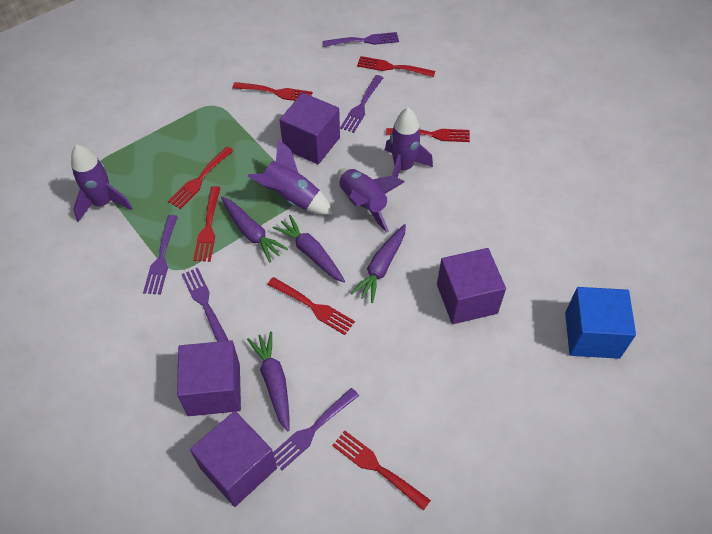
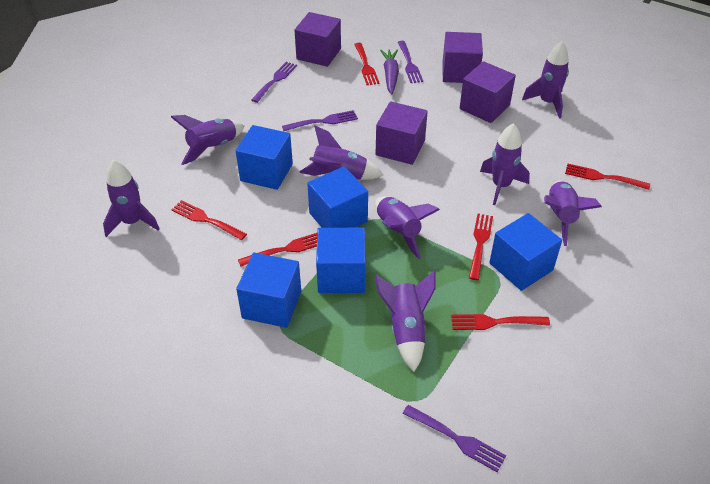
blue cube: 1 -> 5
purple carrot: 4 -> 1
purple fork: 5 -> 4
purple rocket: 4 -> 8
red fork: 7 -> 6

